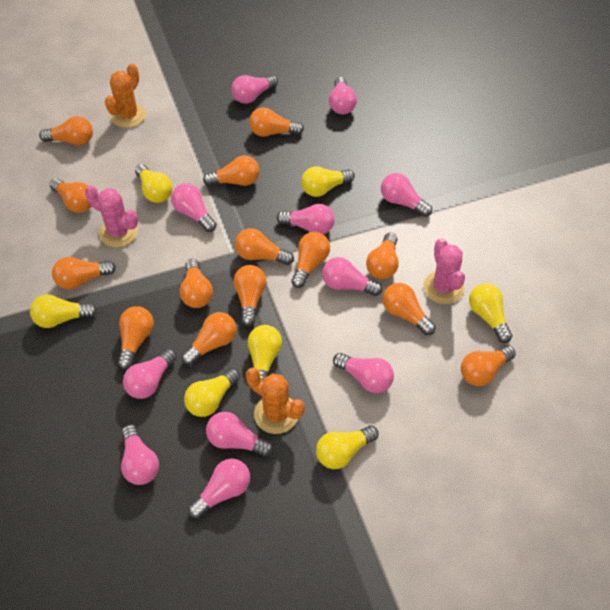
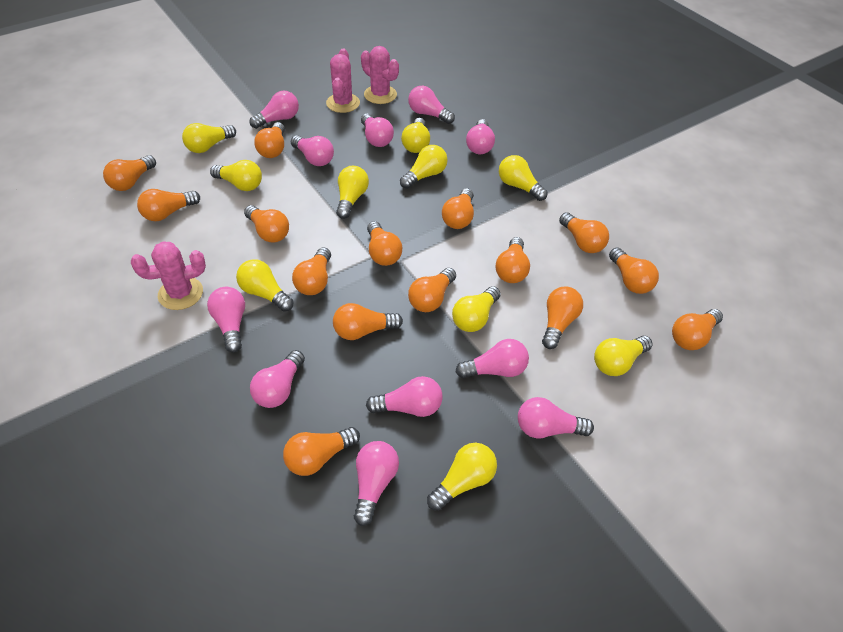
orange cactus: 2 -> 0
orange light bulb: 14 -> 15
pink cactus: 2 -> 3
yellow light bulb: 7 -> 10

